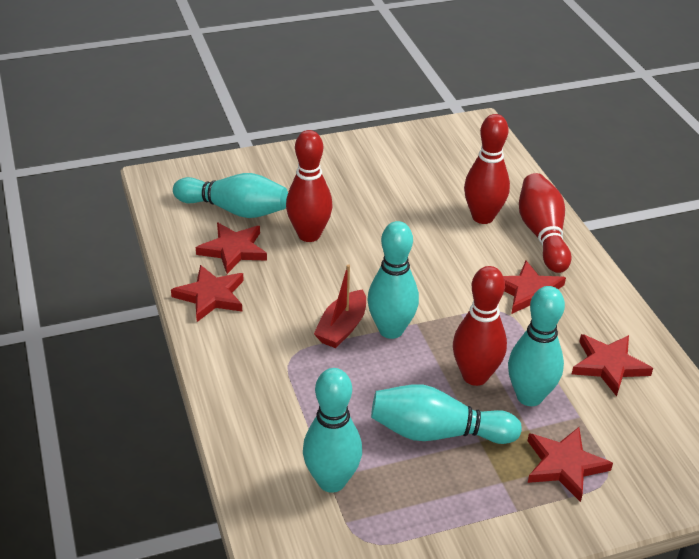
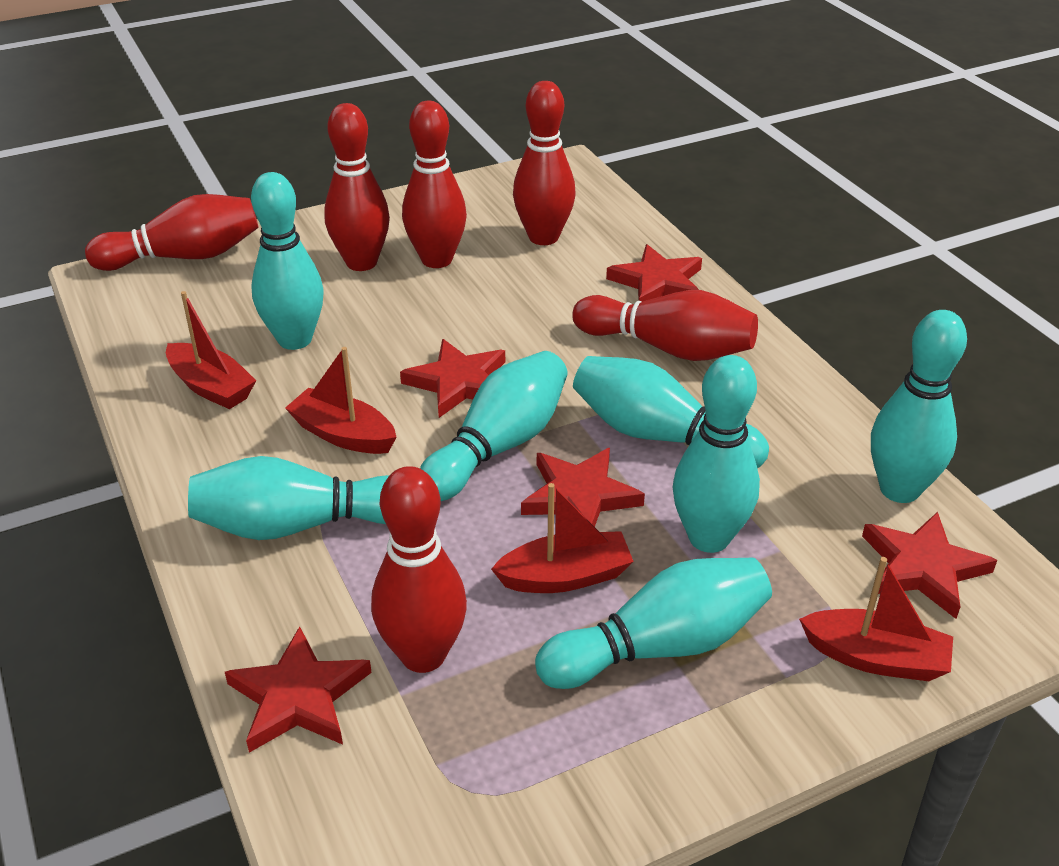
red boat: 1 -> 4
red bowling pin: 4 -> 6
turquoise bowling pin: 5 -> 7

